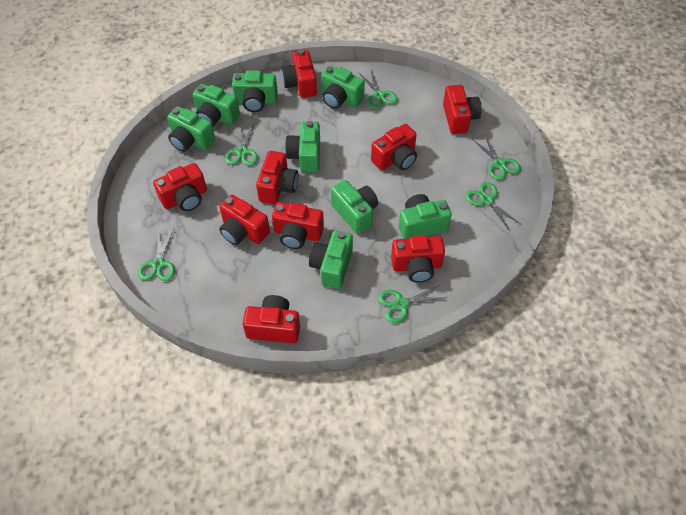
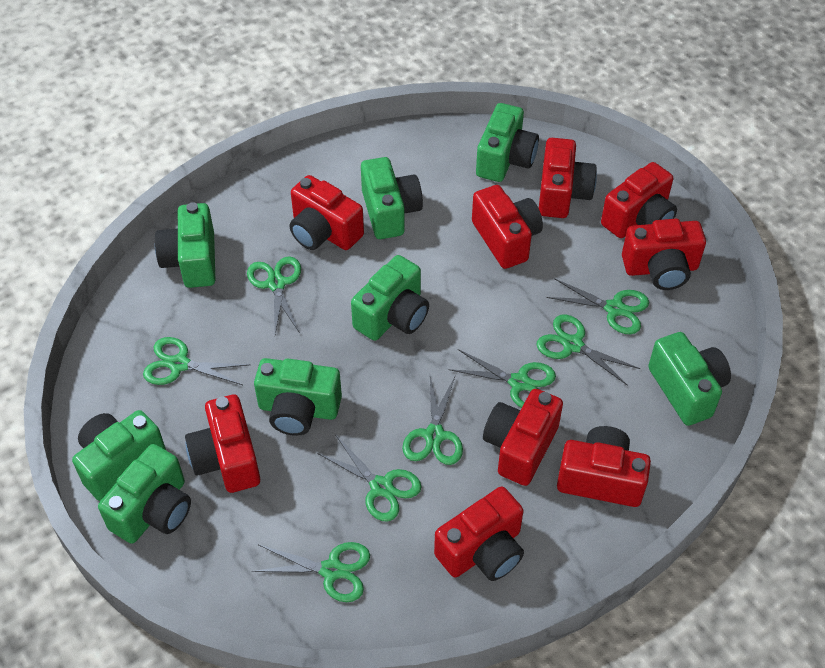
green scissors: 6 -> 8

